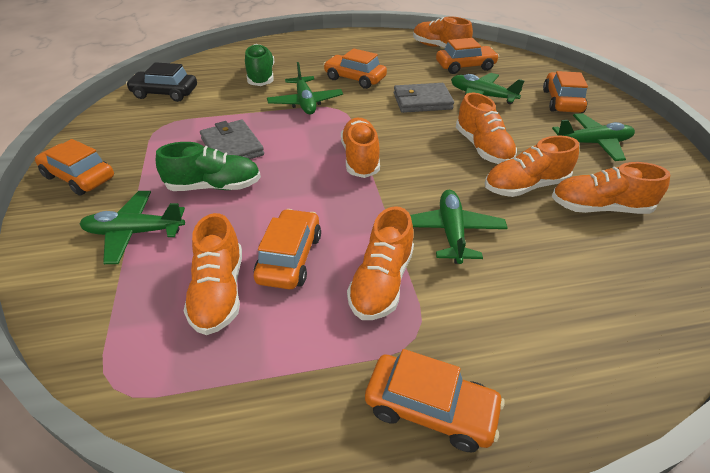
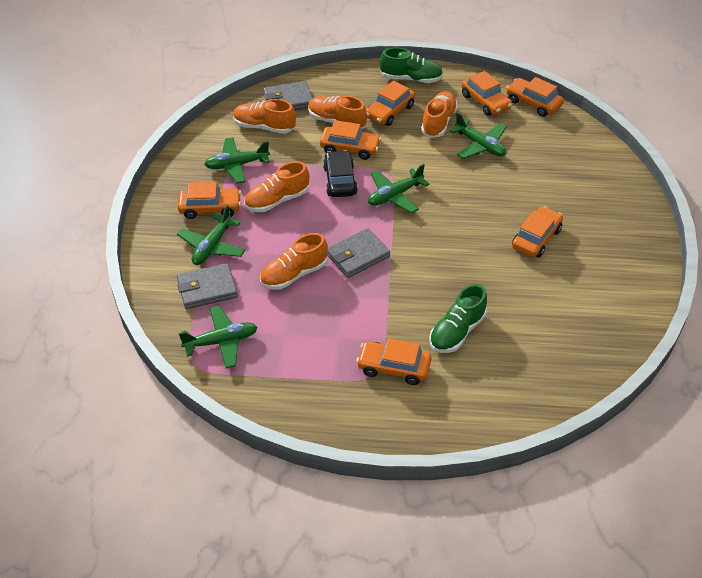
grey wallet: 2 -> 3
orange car: 6 -> 7
orange shoe: 7 -> 5

